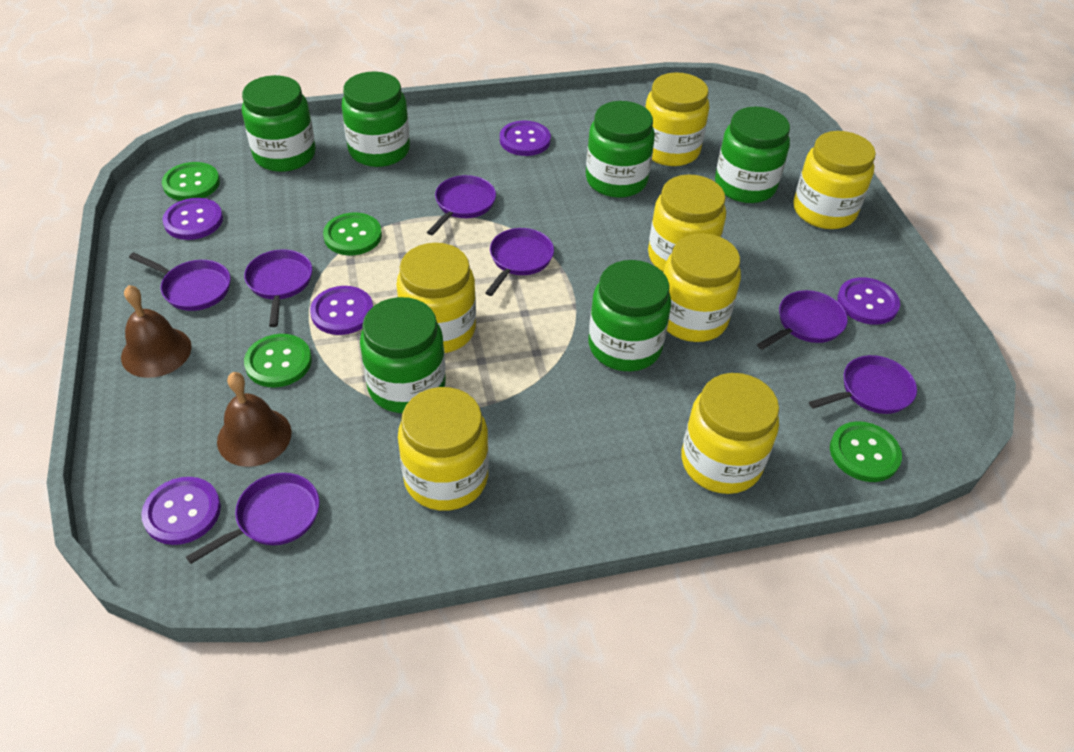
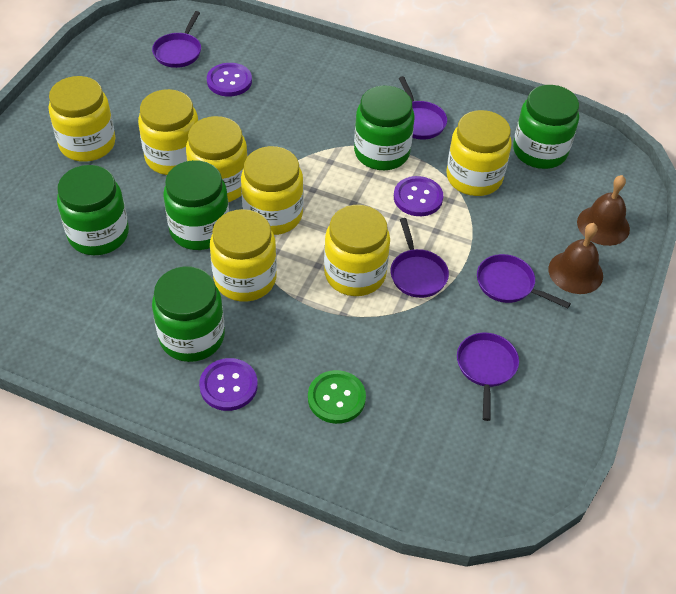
green button: 4 -> 1
green jar: 6 -> 5
purple button: 5 -> 3
purple pan: 7 -> 5

